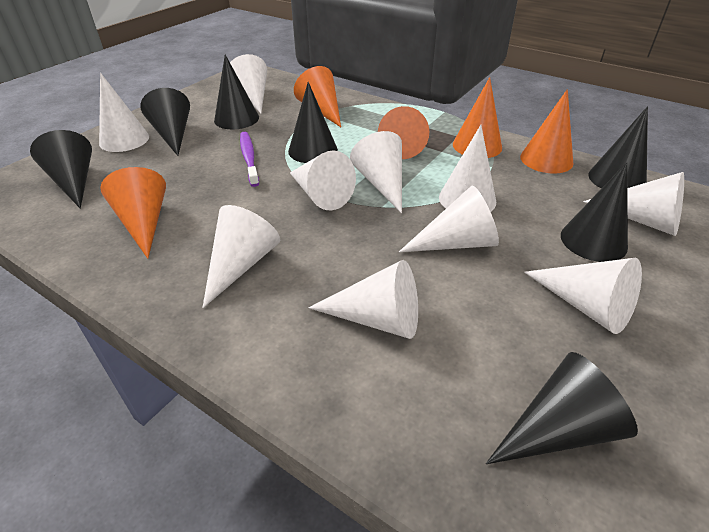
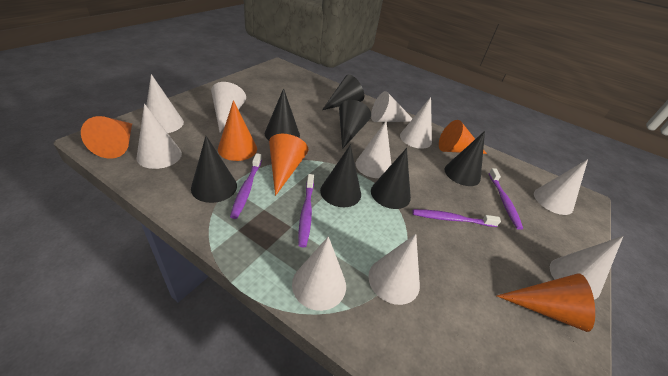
purple toothbrush: 1 -> 4

